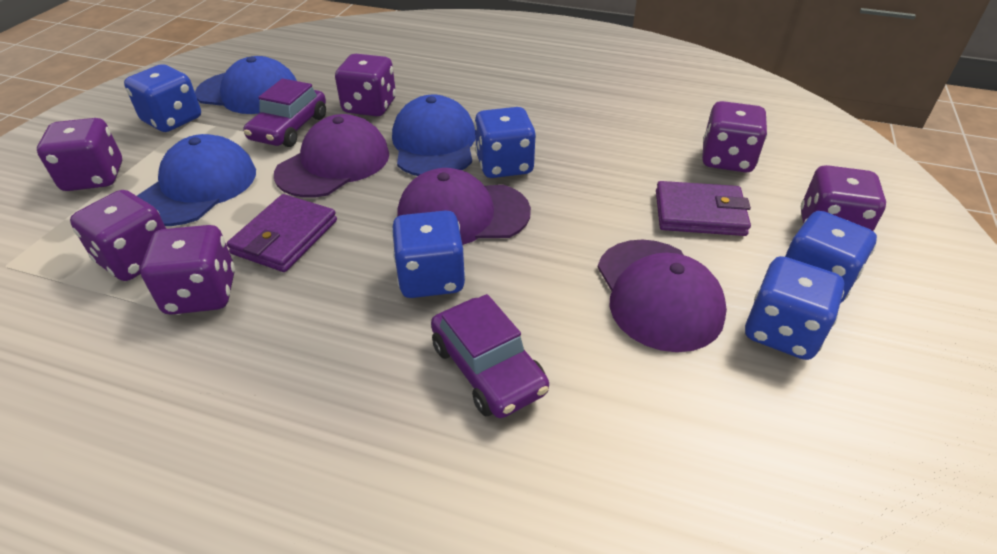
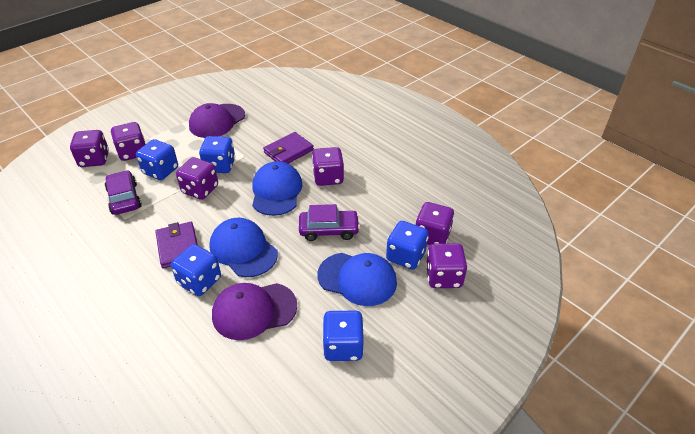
purple cap: 3 -> 2

